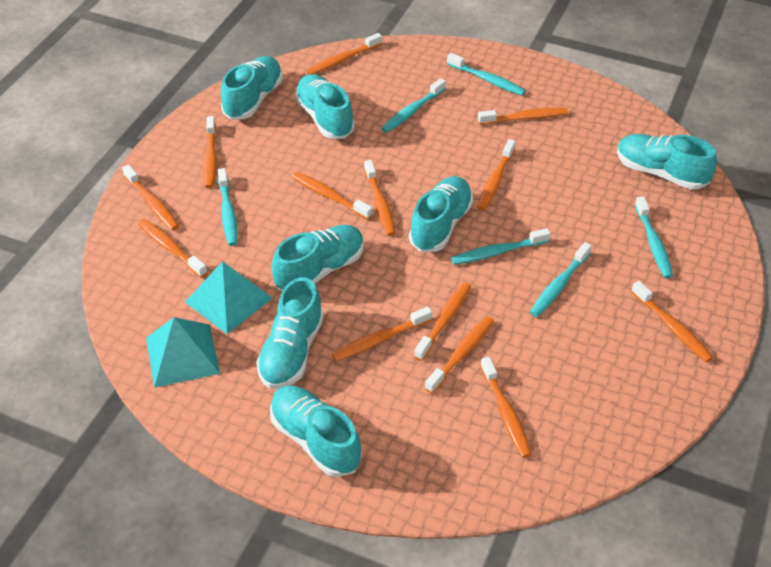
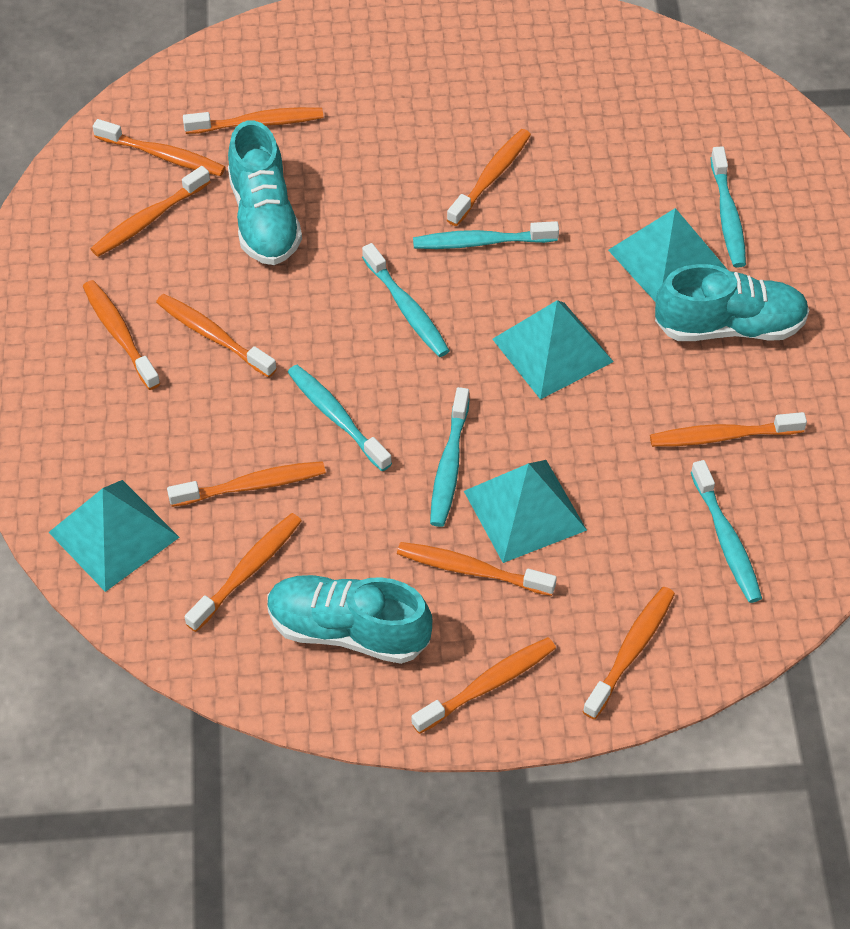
orange toothbrush: 13 -> 12
turquoise pyramid: 2 -> 4
turquoise shoe: 7 -> 3

